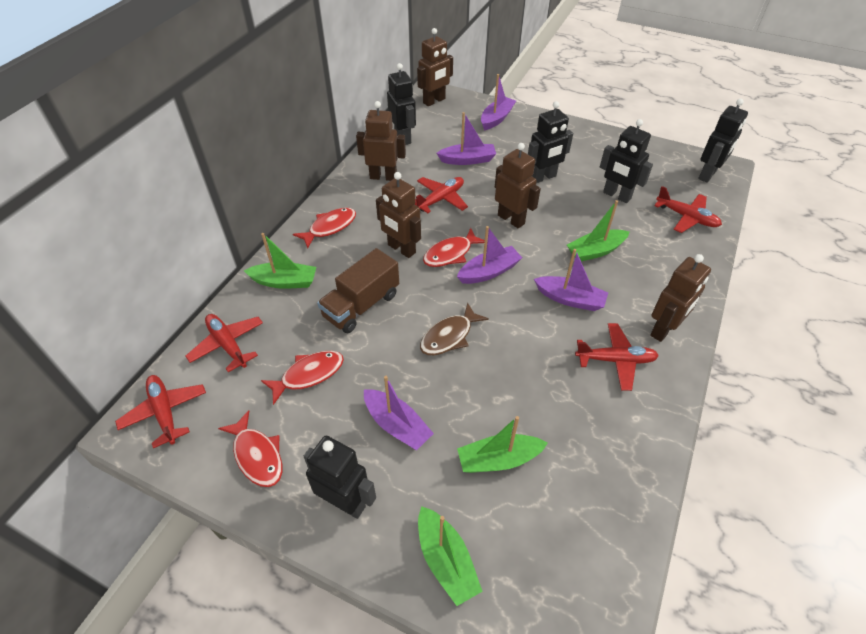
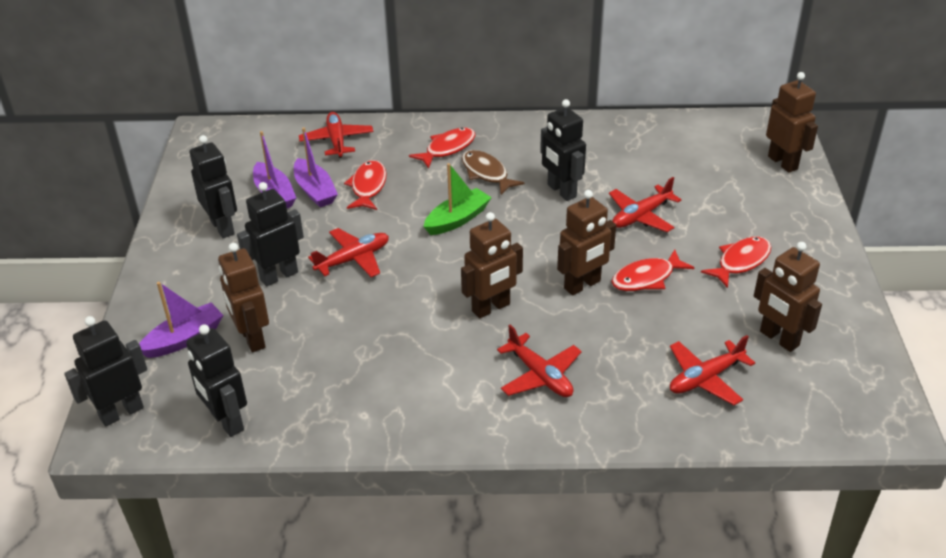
brown truck: 1 -> 0
green boat: 4 -> 1
purple boat: 5 -> 3

